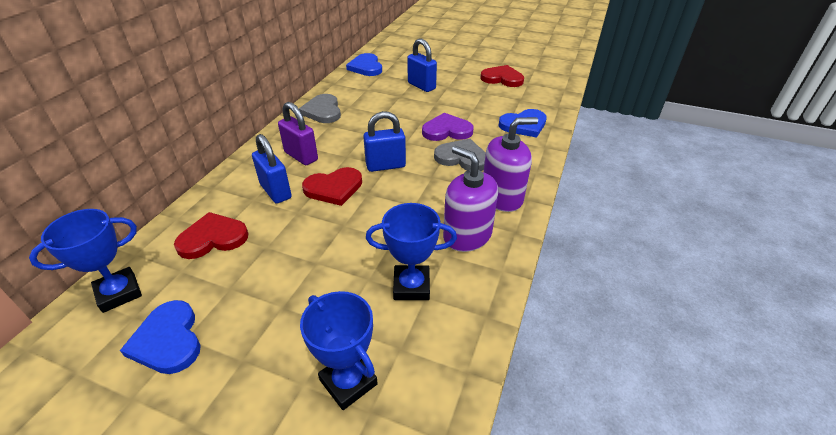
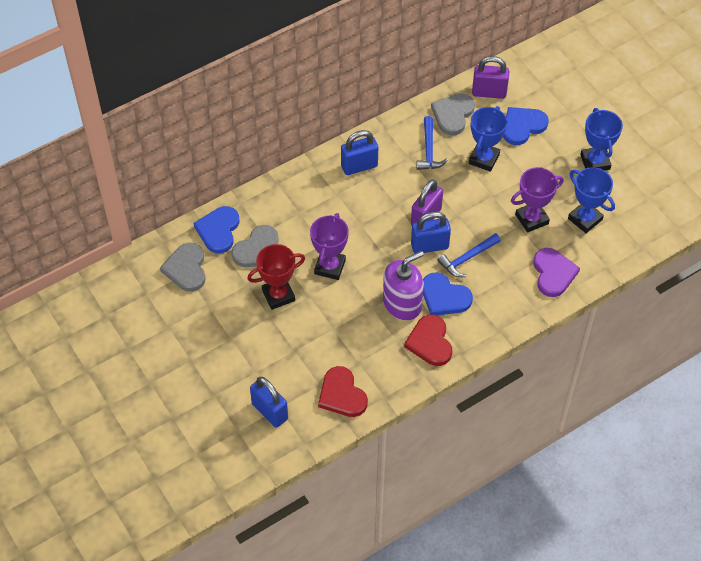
blue hammer: 0 -> 2
grey heart: 2 -> 3
purple padlock: 1 -> 2
purple soap dispenser: 2 -> 1
purple trophy: 0 -> 2
red heart: 3 -> 2
red trophy: 0 -> 1

